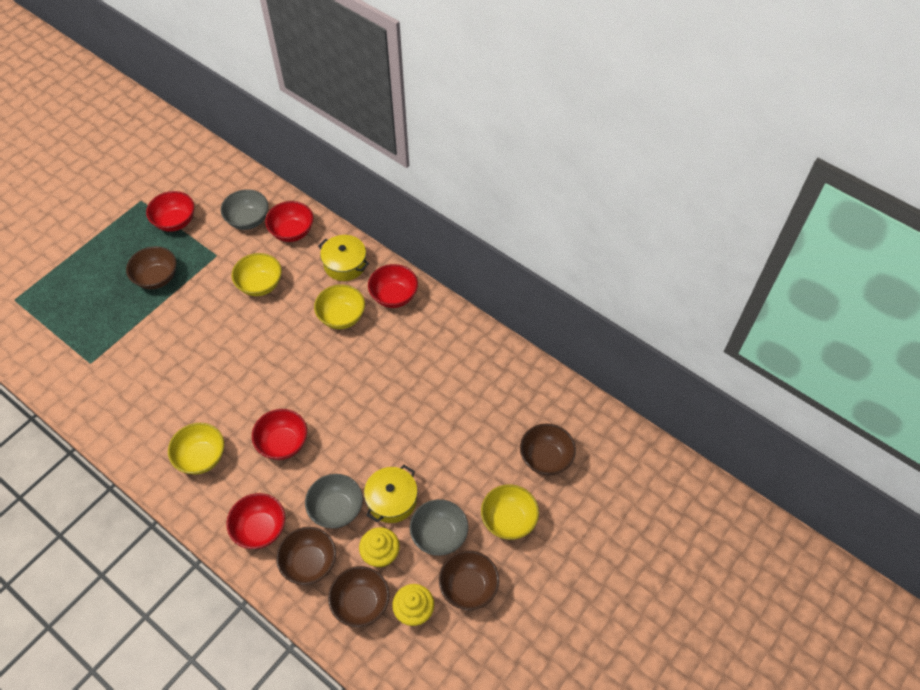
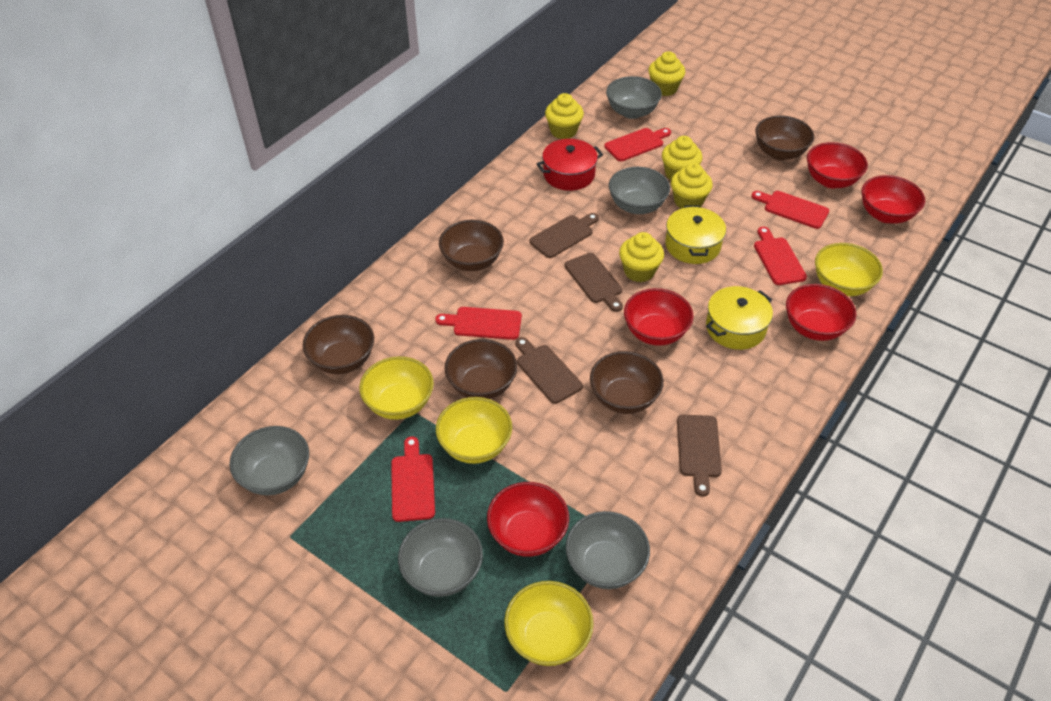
brown cutting board: 0 -> 4
grey bowl: 3 -> 5
red cutting board: 0 -> 5
red pot: 0 -> 1
yellow cupcake: 2 -> 5

